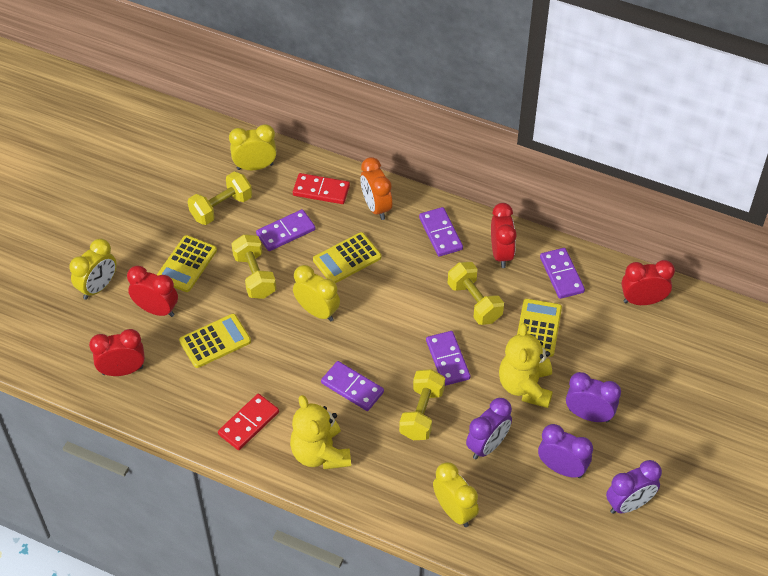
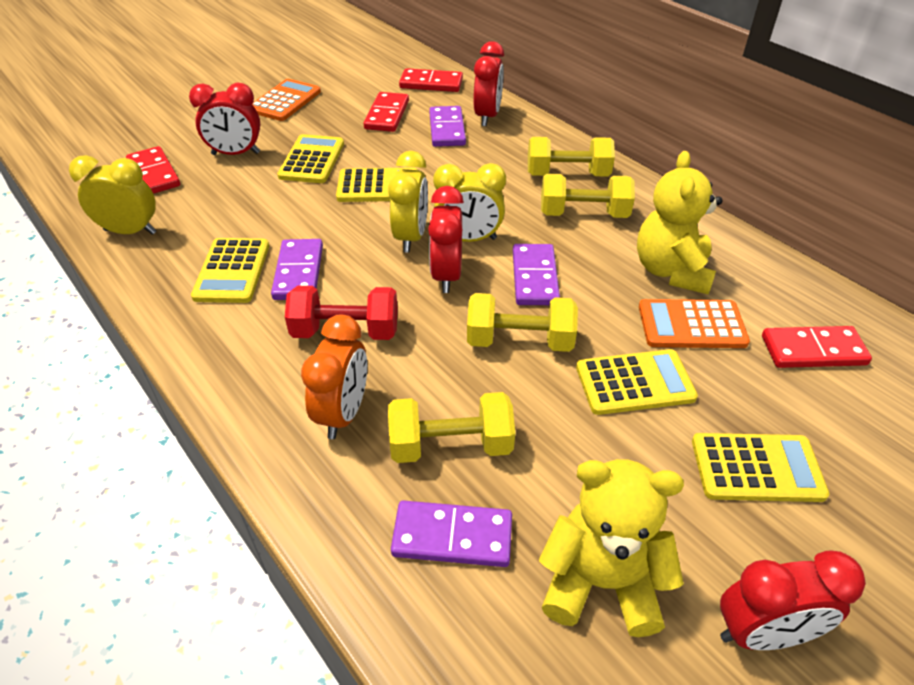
orange calculator: 0 -> 2
purple clock: 4 -> 0
purple domino: 5 -> 4
red domino: 2 -> 4
red dumbbell: 0 -> 1
yellow calculator: 4 -> 5
yellow clock: 4 -> 3

